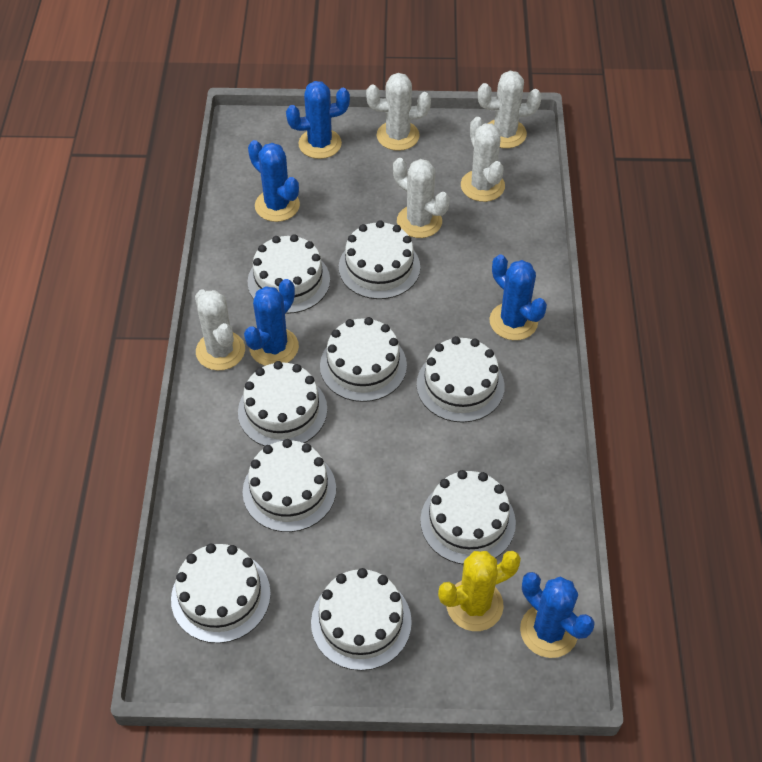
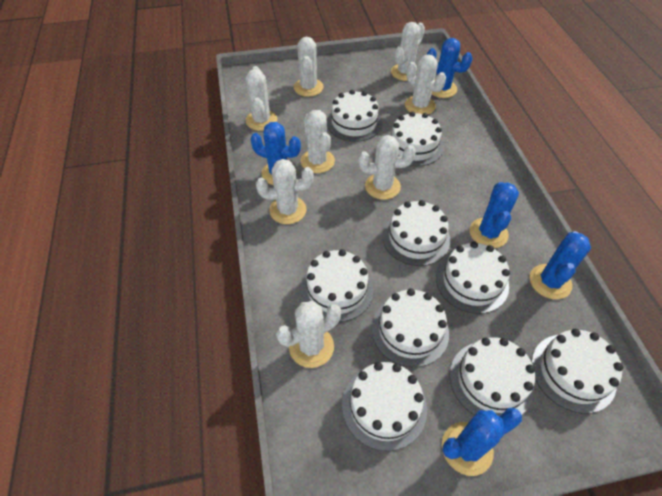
white cactus: 5 -> 8
yellow cactus: 1 -> 0

